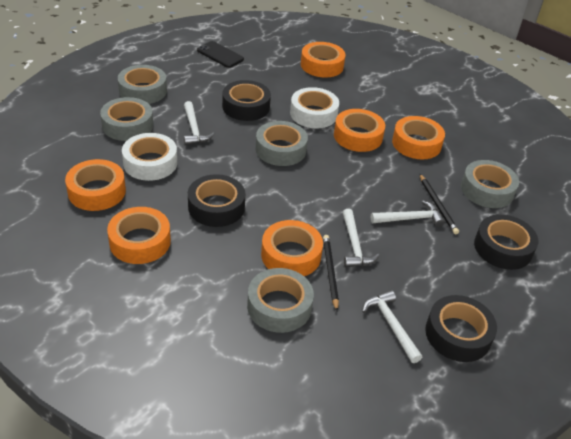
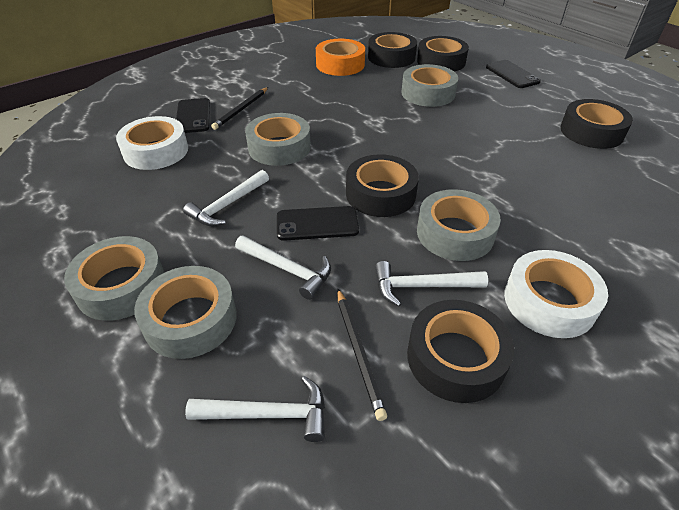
black phone: 1 -> 3
black tape: 4 -> 5
orange tape: 6 -> 1

